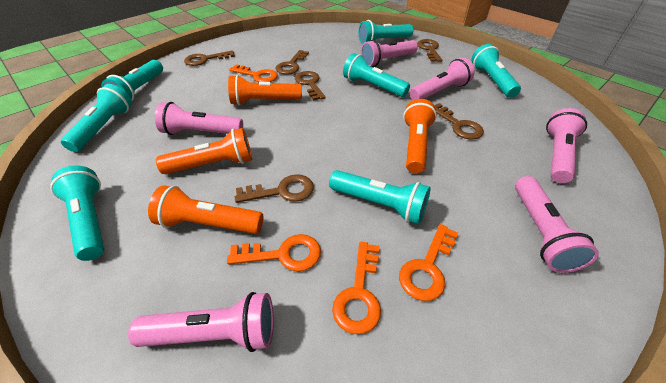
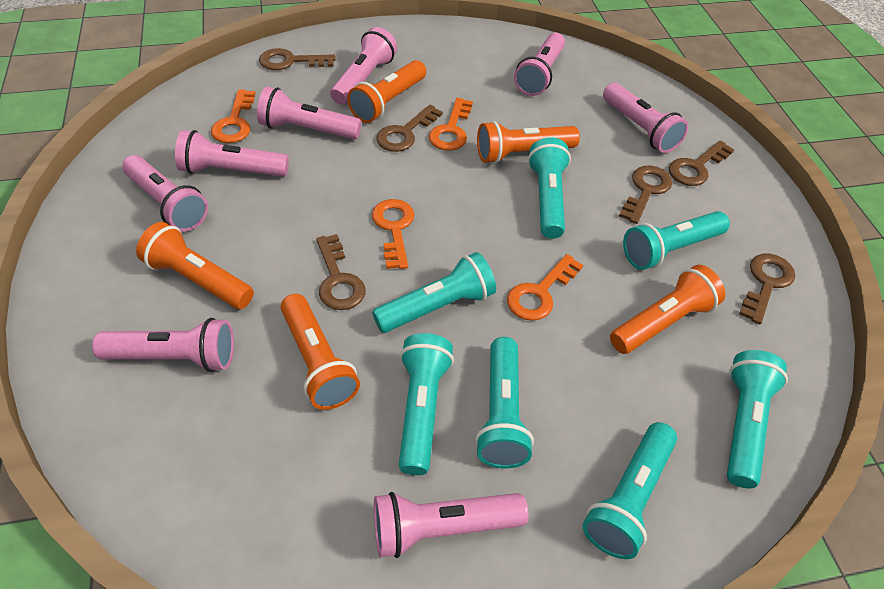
orange flashlight: 4 -> 5
pink flashlight: 6 -> 8

